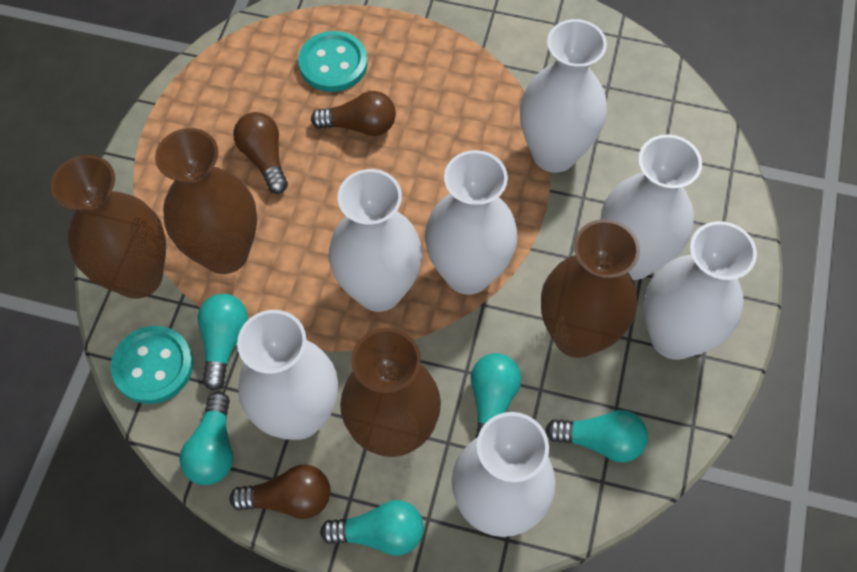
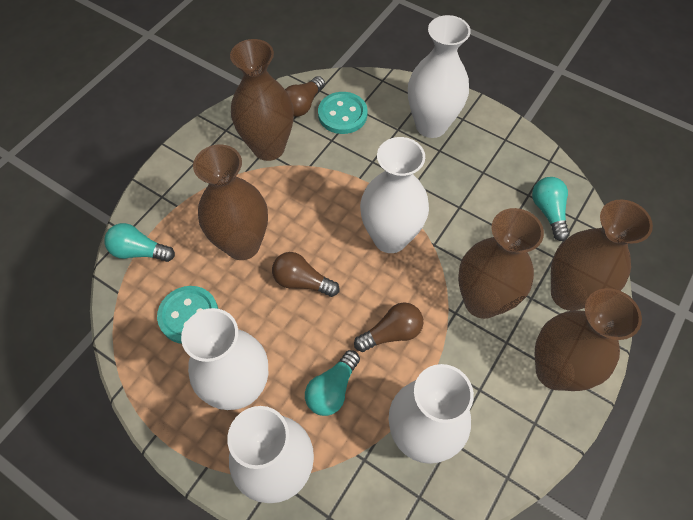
brown vase: 4 -> 5
turquoise light bulb: 5 -> 3
white vase: 7 -> 5

